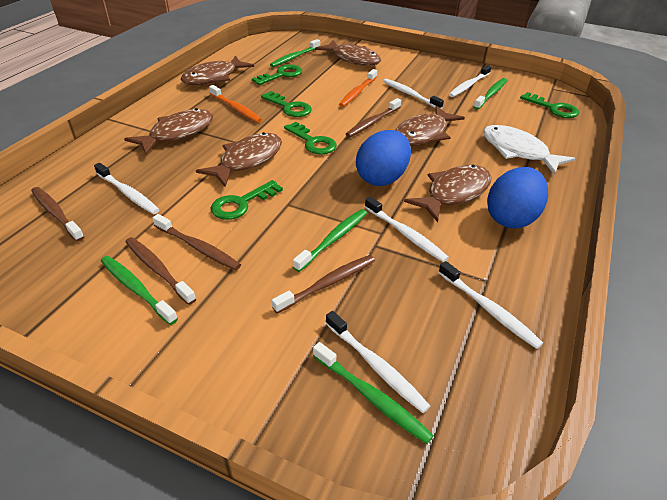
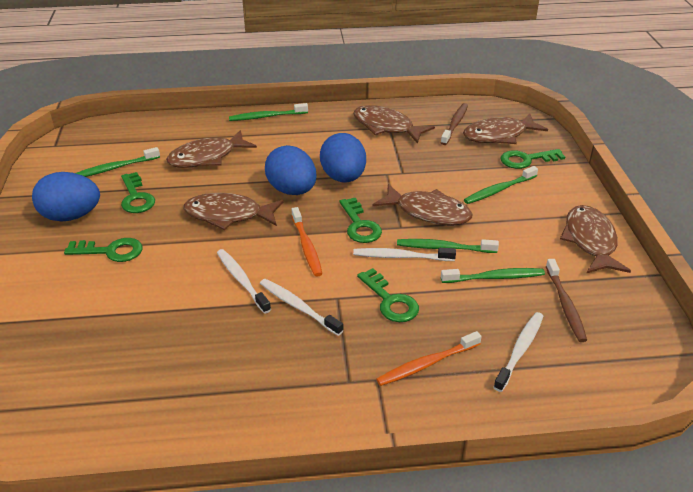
blue egg: 2 -> 3
brown toothbrush: 5 -> 2
white fish: 1 -> 0
white toothbrush: 6 -> 4

